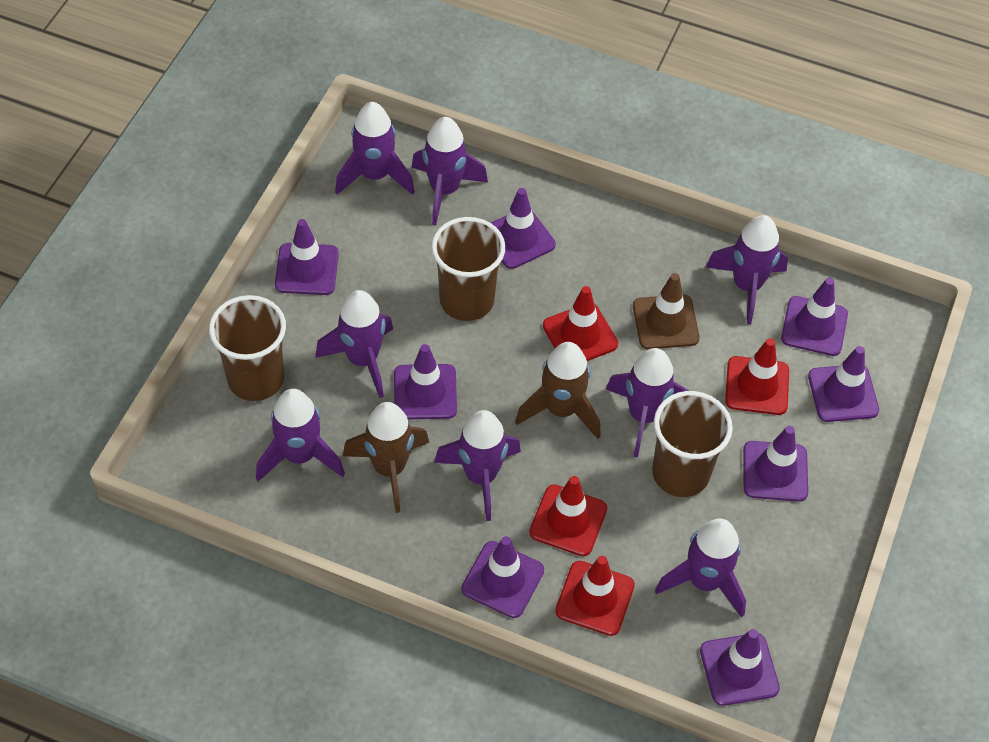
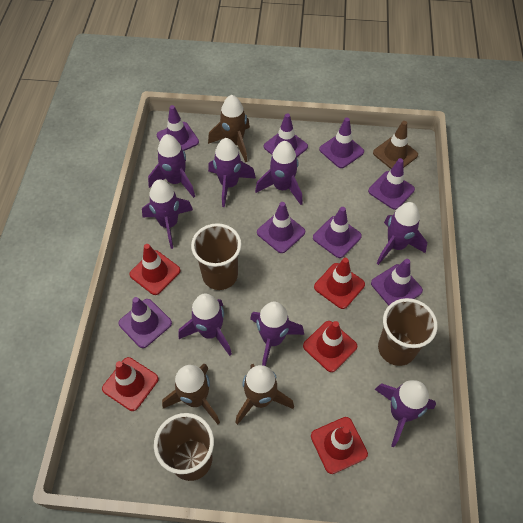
brown rocket: 2 -> 3
red traffic cone: 4 -> 5

